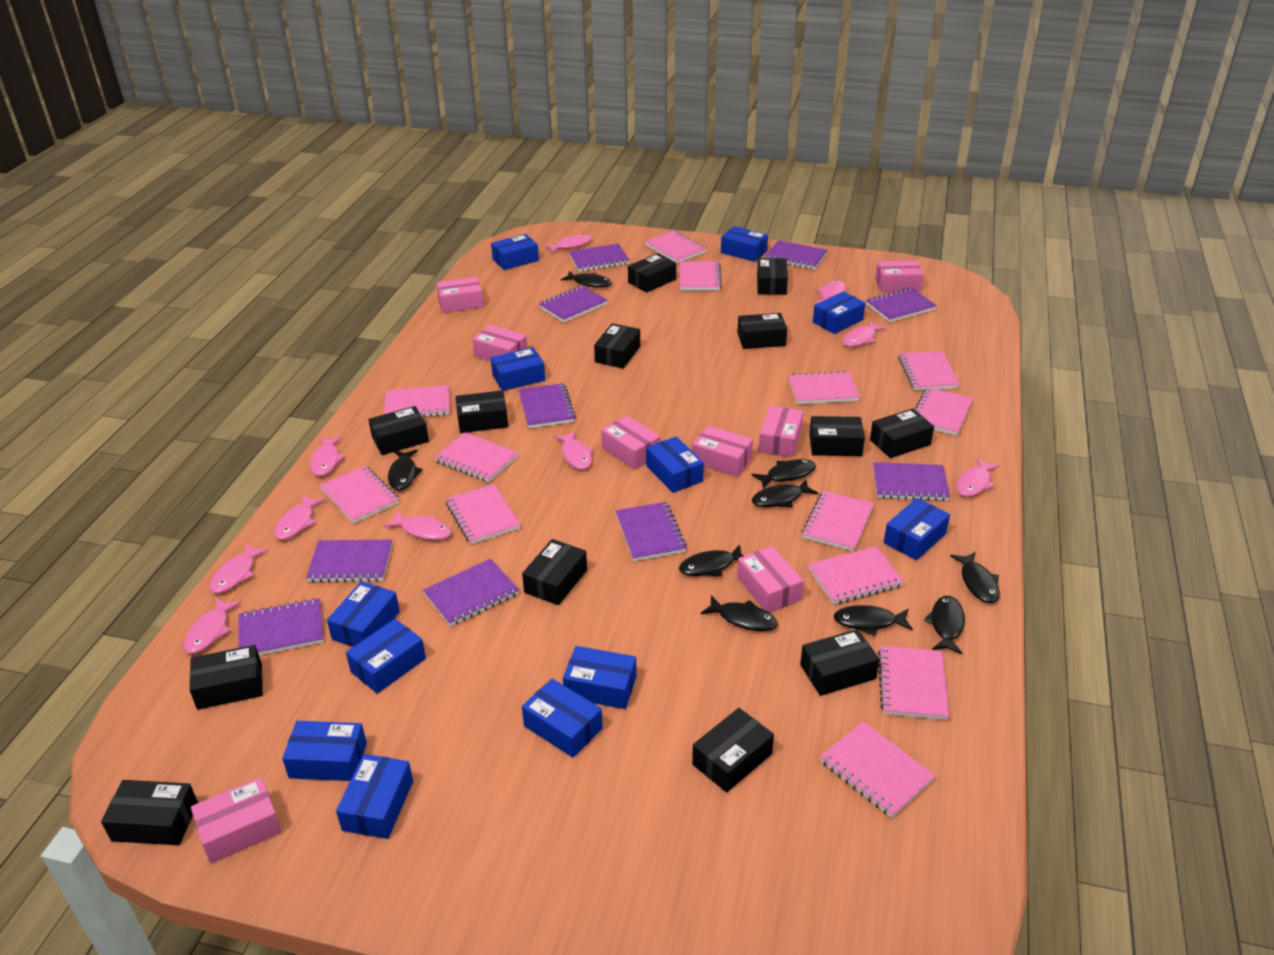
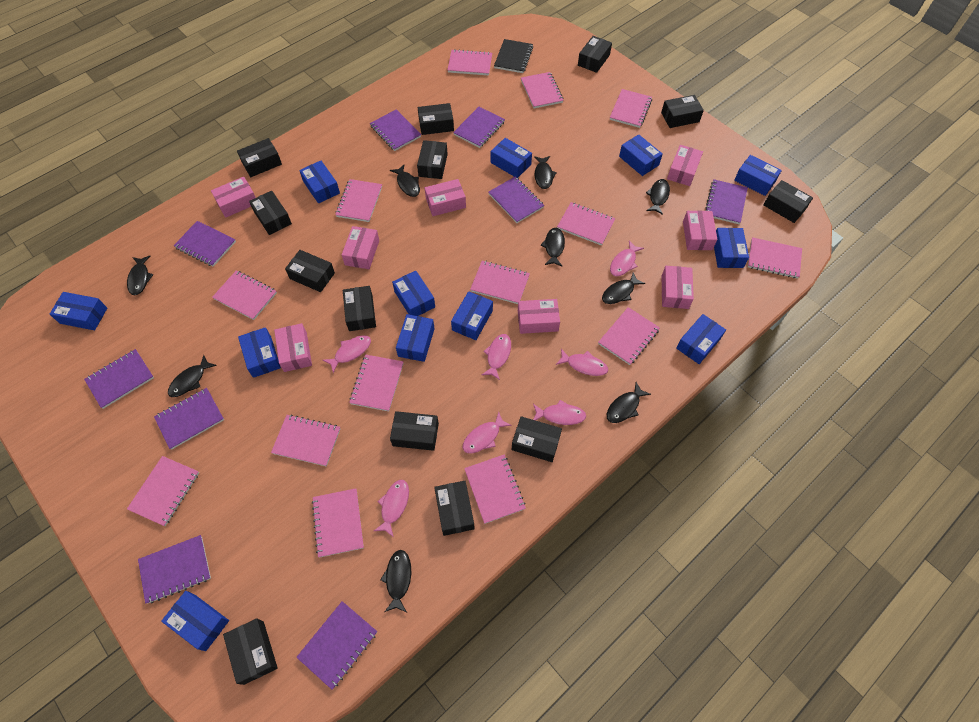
black notebook: 0 -> 1
pink fish: 10 -> 7
pink notebook: 13 -> 14
purple notebook: 10 -> 9

